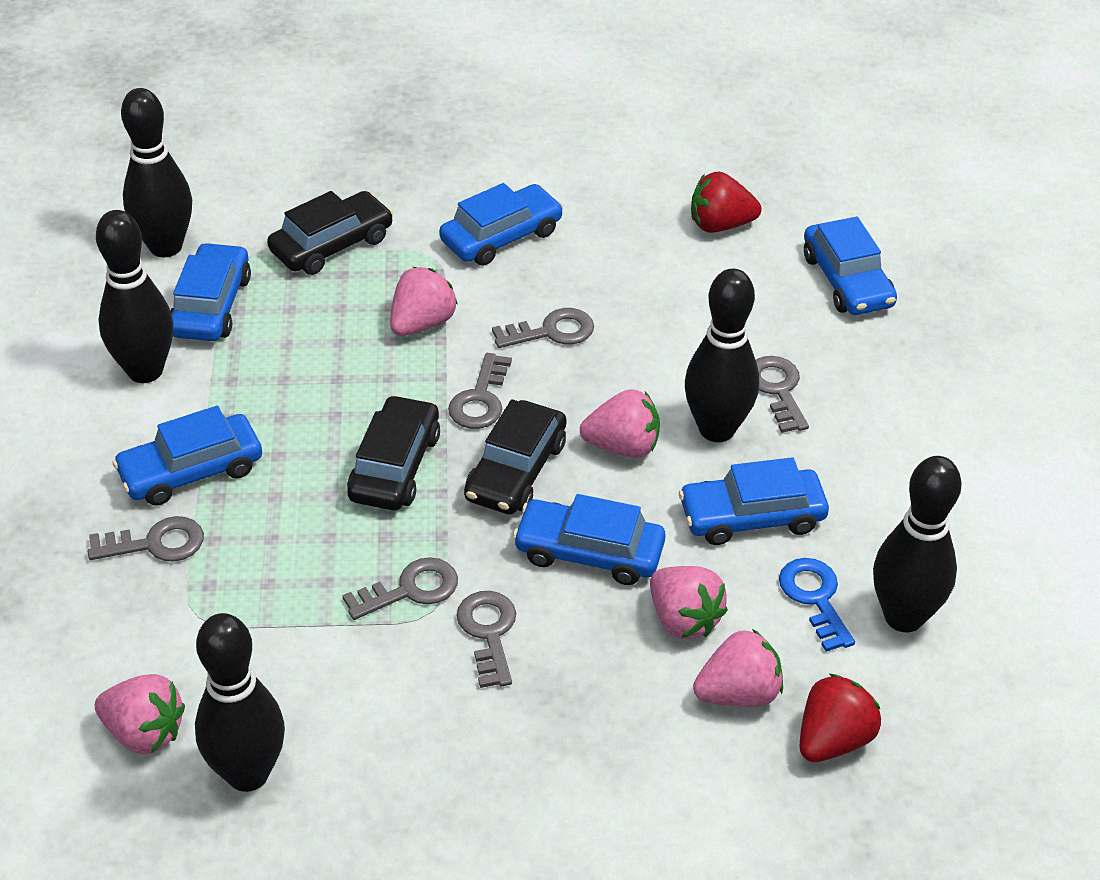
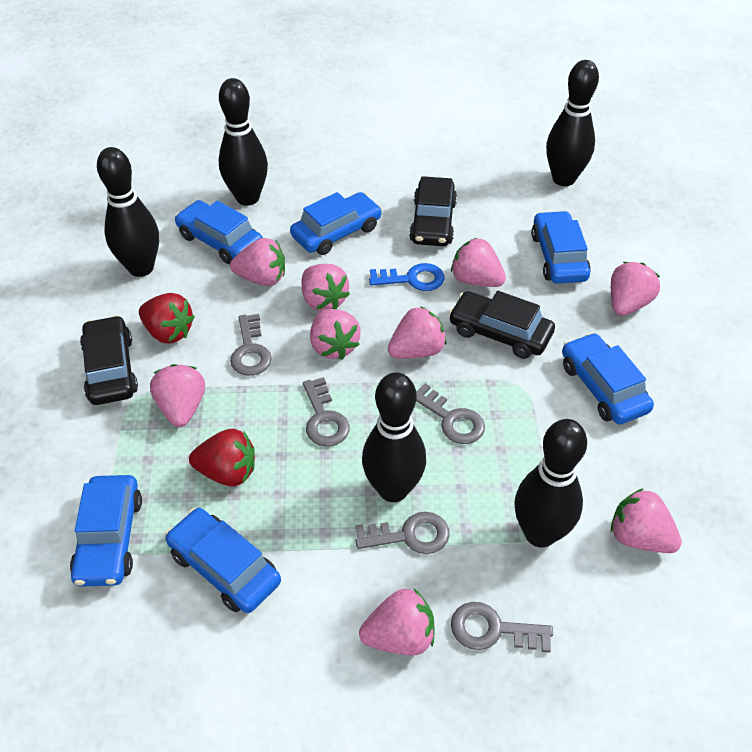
grey key: 6 -> 5
pink strawberry: 5 -> 9

